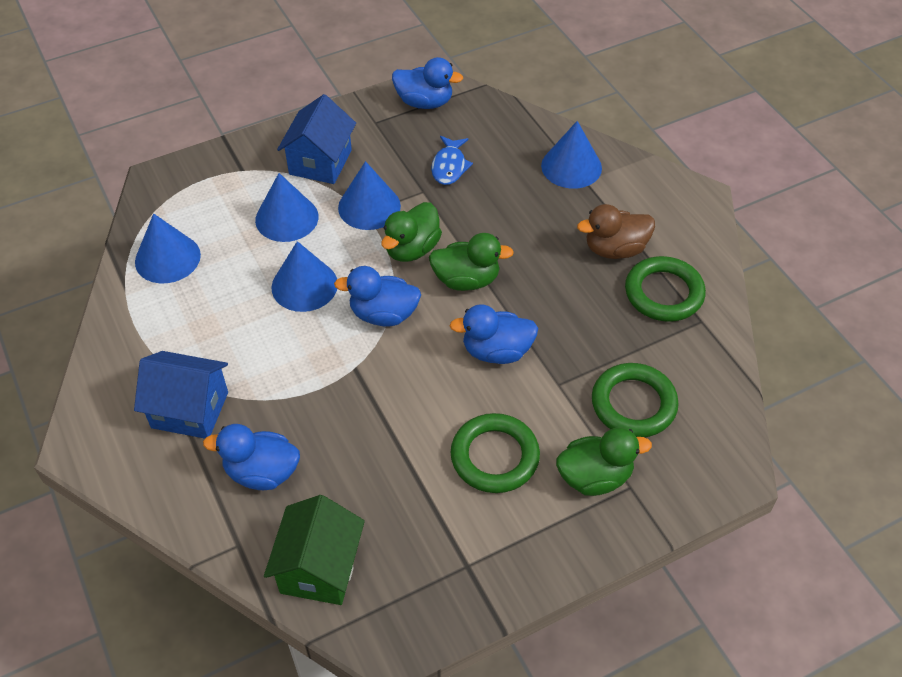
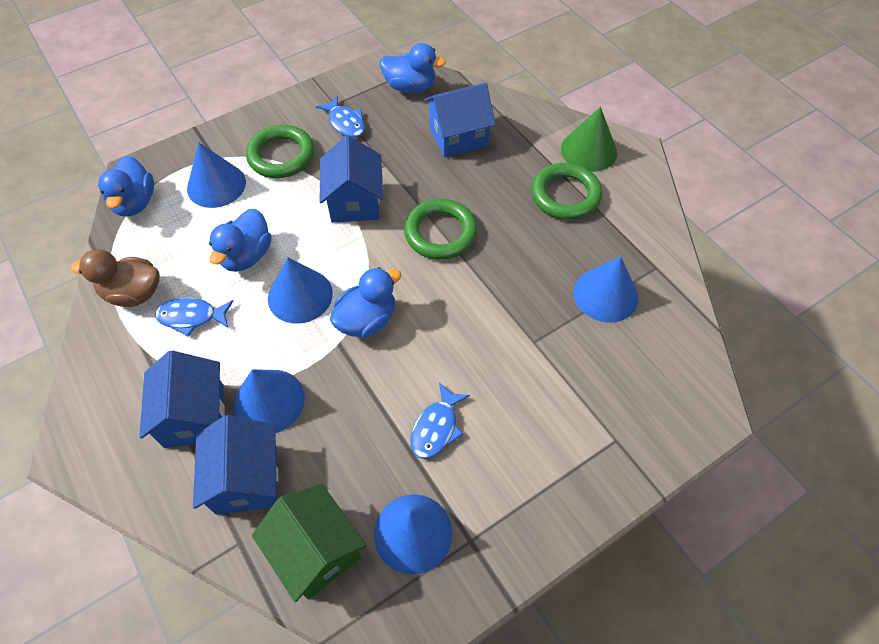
blue fish: 1 -> 3
blue house: 2 -> 4
green cone: 0 -> 1
green duck: 3 -> 0

